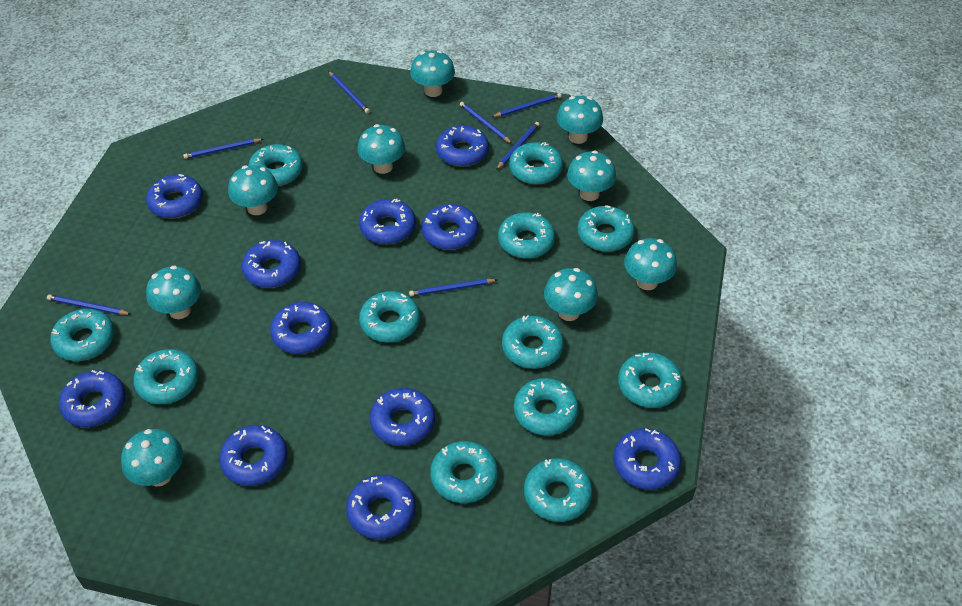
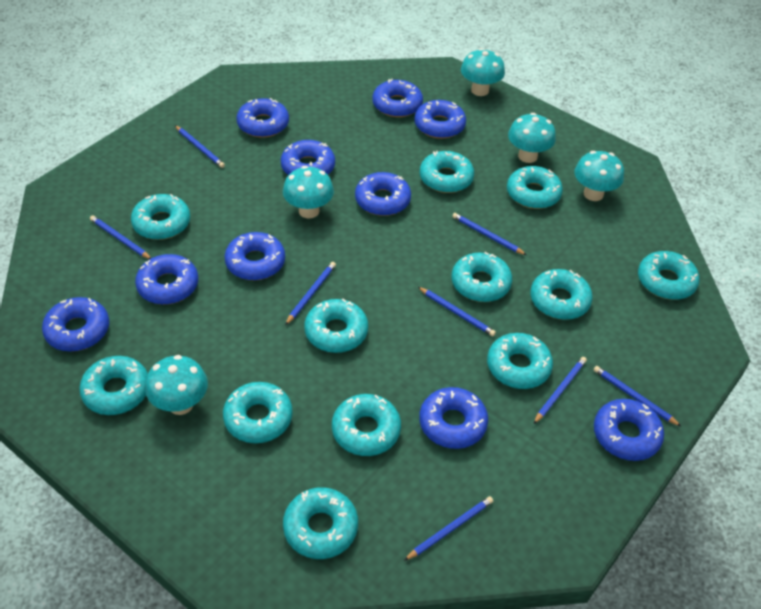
blue donut: 11 -> 10
blue pencil: 7 -> 8
turquoise mushroom: 9 -> 5

